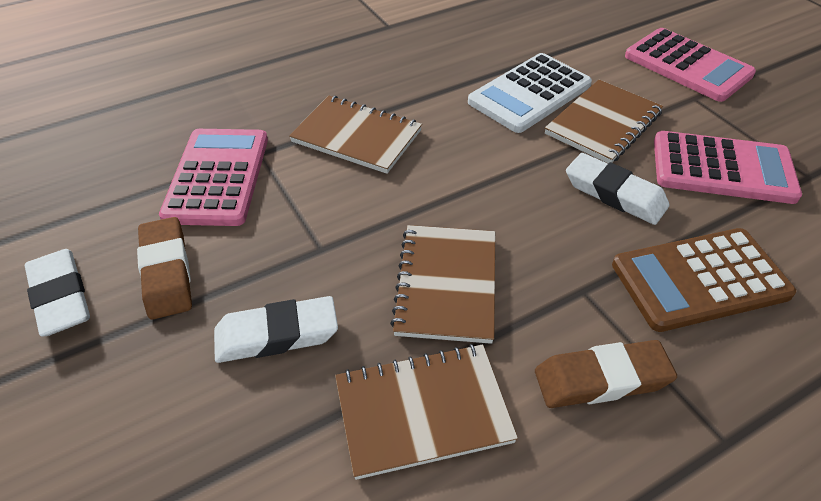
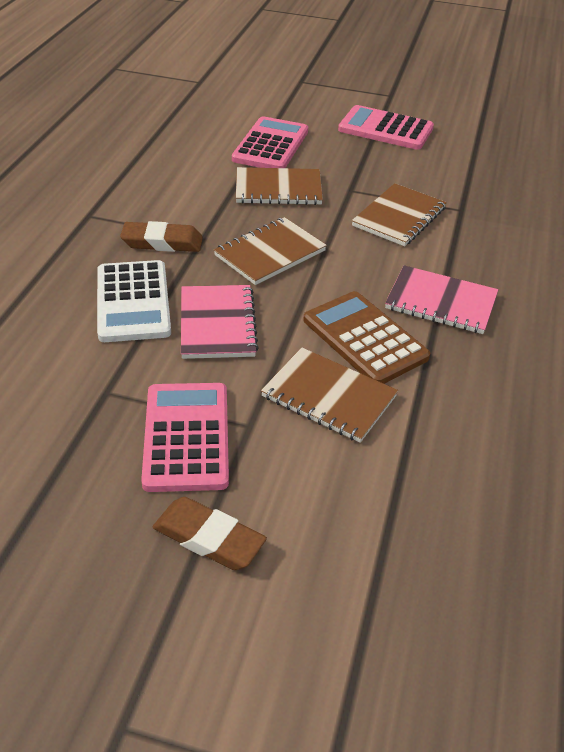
pink notebook: 0 -> 2
white eraser: 3 -> 0

